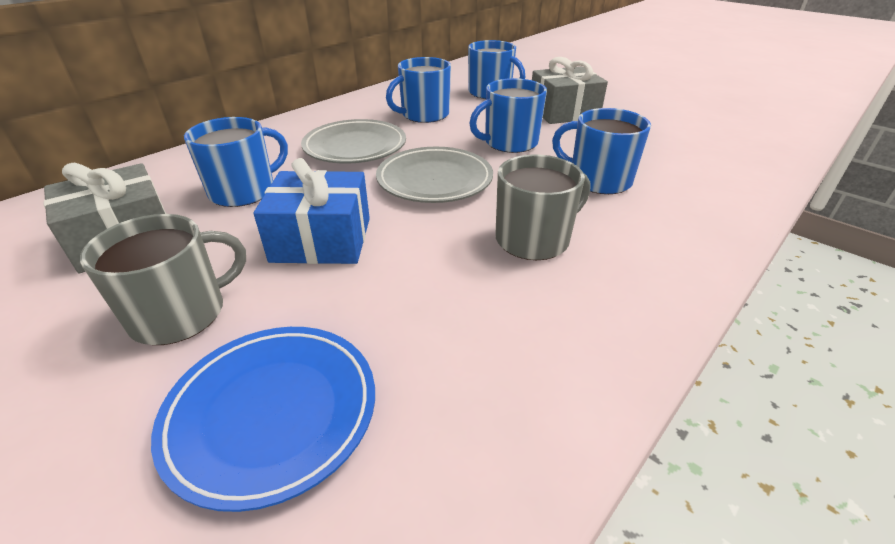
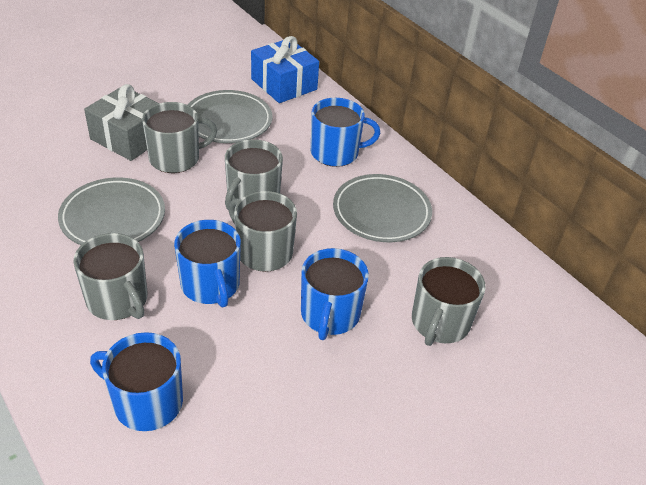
blue mug: 5 -> 4
blue plate: 1 -> 0
grey gift: 2 -> 1
grey mug: 2 -> 5
grey plate: 2 -> 3

